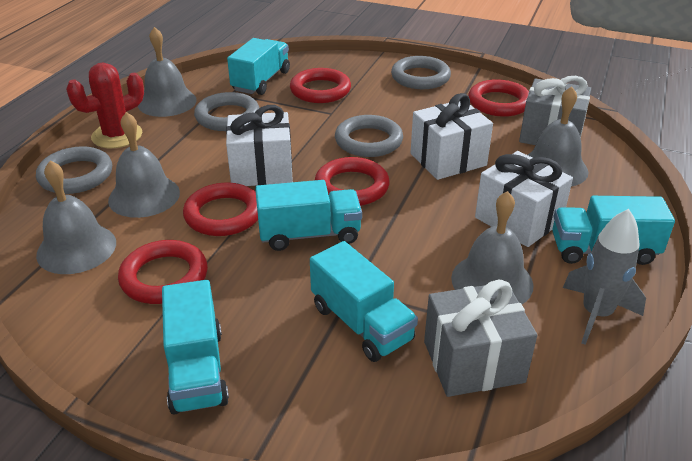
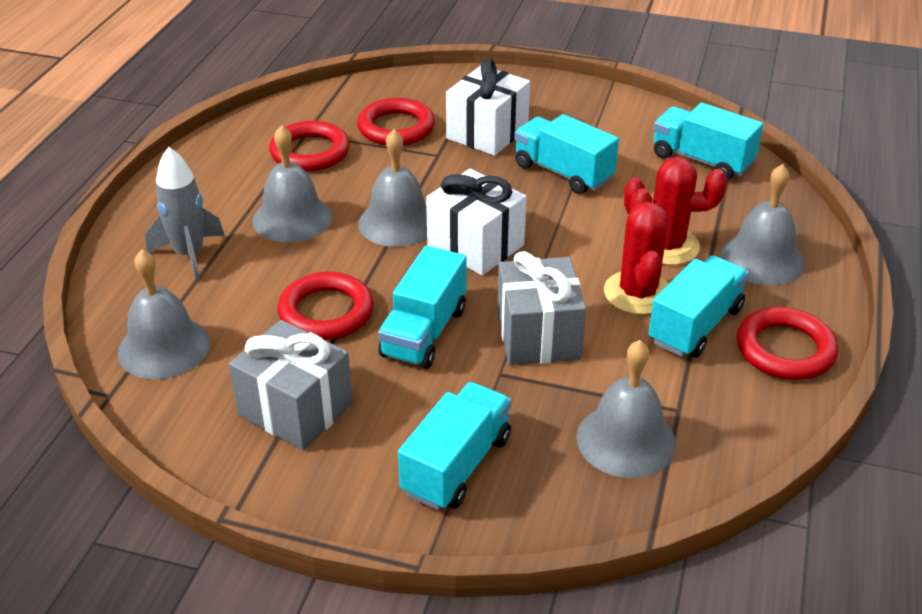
grey ring: 4 -> 0
red cactus: 1 -> 2
red ring: 5 -> 4
white gift: 3 -> 2

